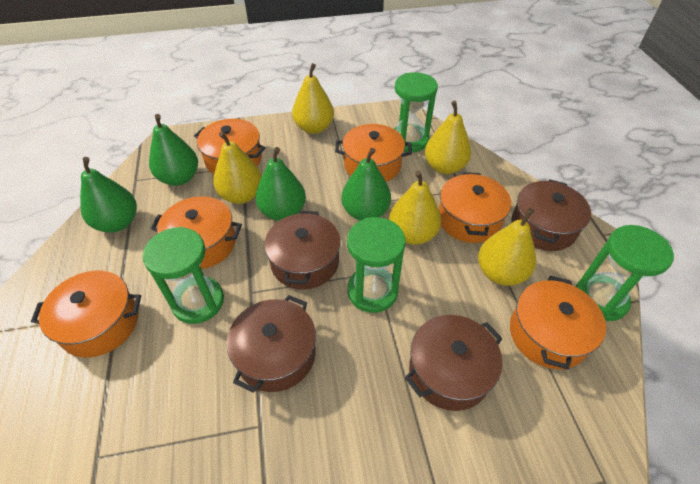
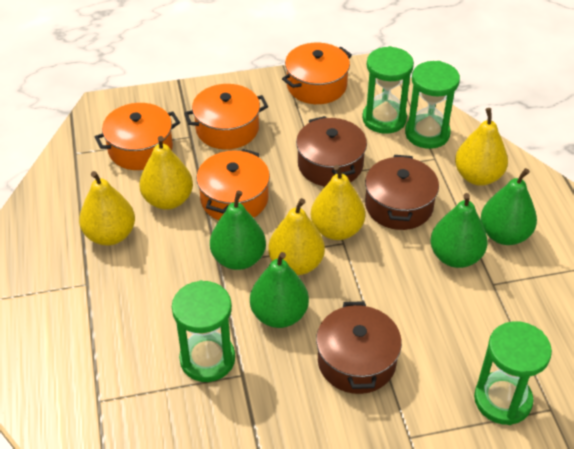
brown pot: 4 -> 3
orange pot: 6 -> 4

